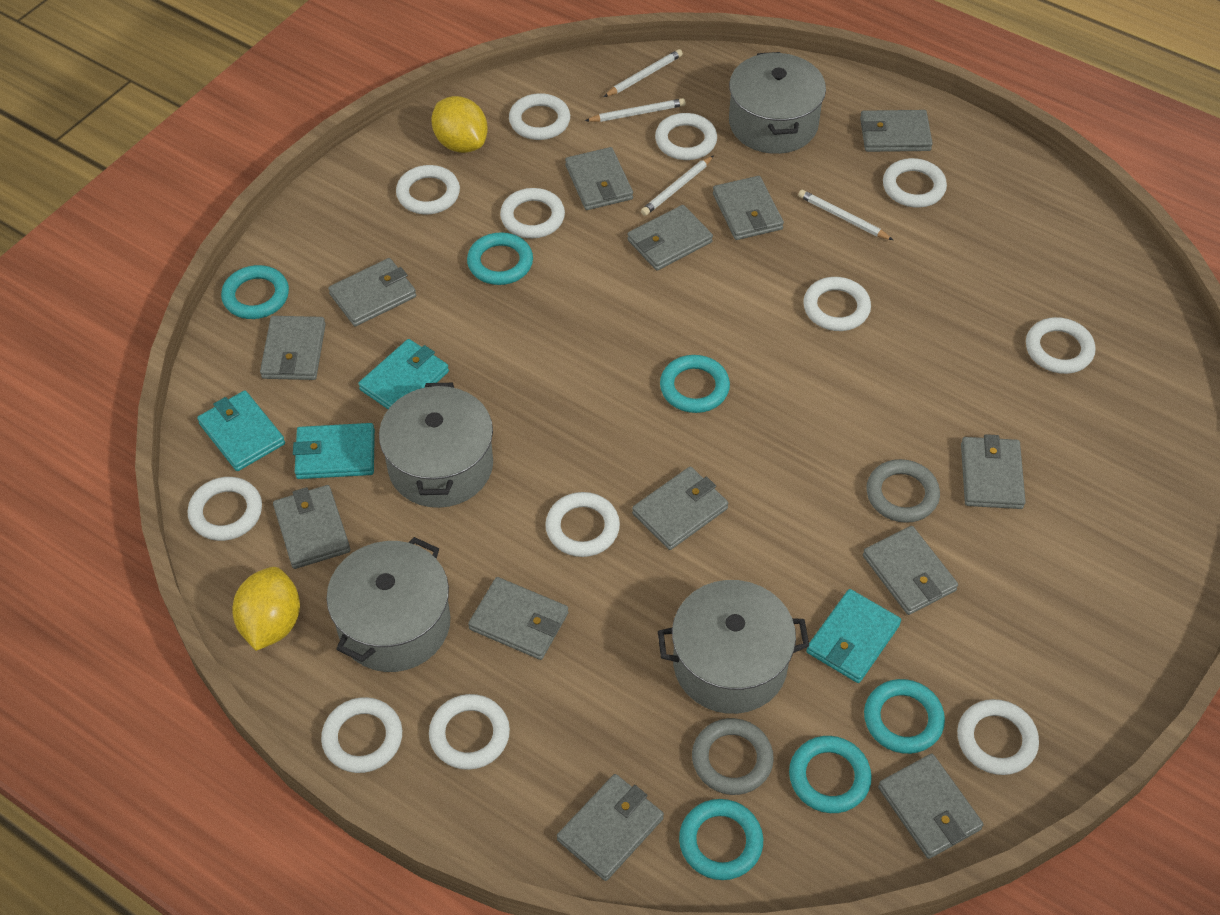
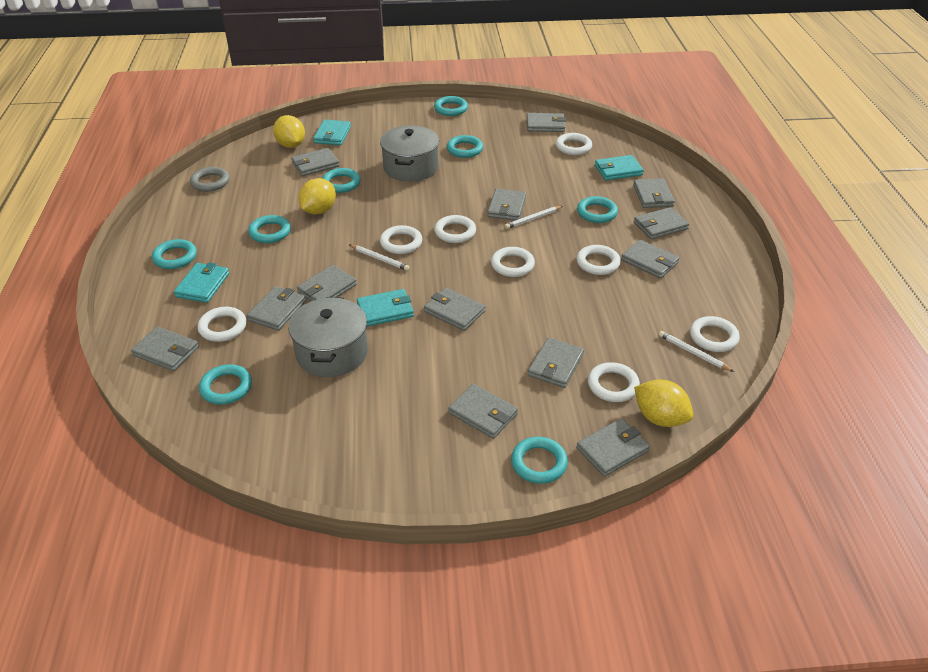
grey pot: 4 -> 2
grey ring: 2 -> 1
turquoise ring: 6 -> 8
white pencil: 4 -> 3
white ring: 12 -> 8
yellow lemon: 2 -> 3

